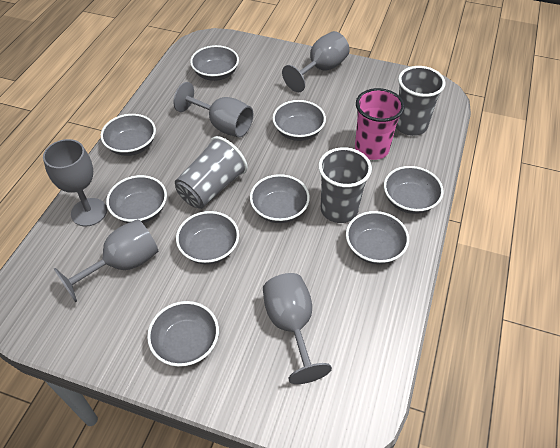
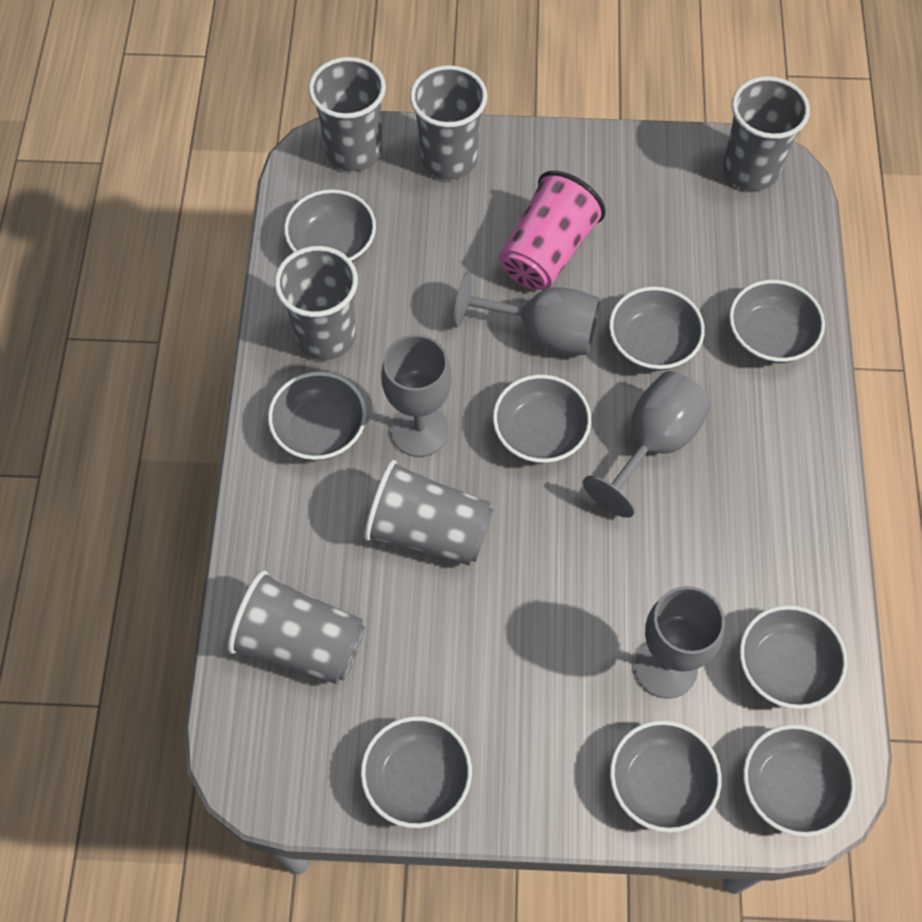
grey cup: 3 -> 6
grey goblet: 5 -> 4

